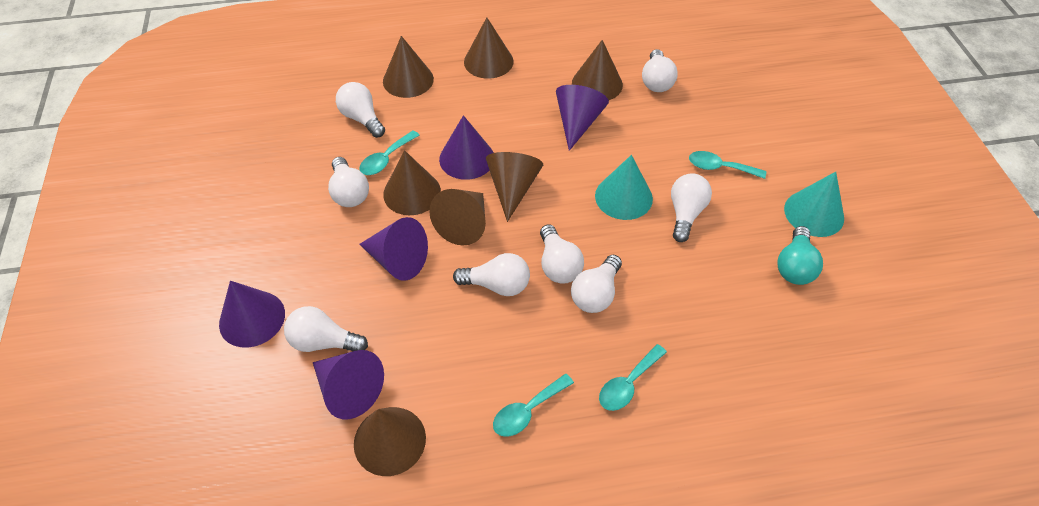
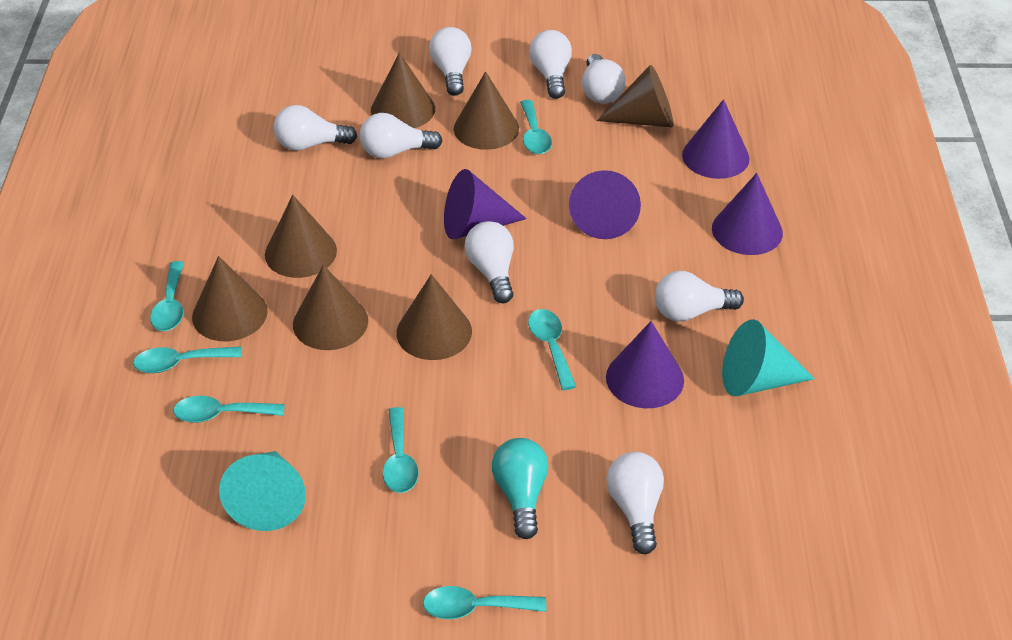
turquoise spoon: 4 -> 7

